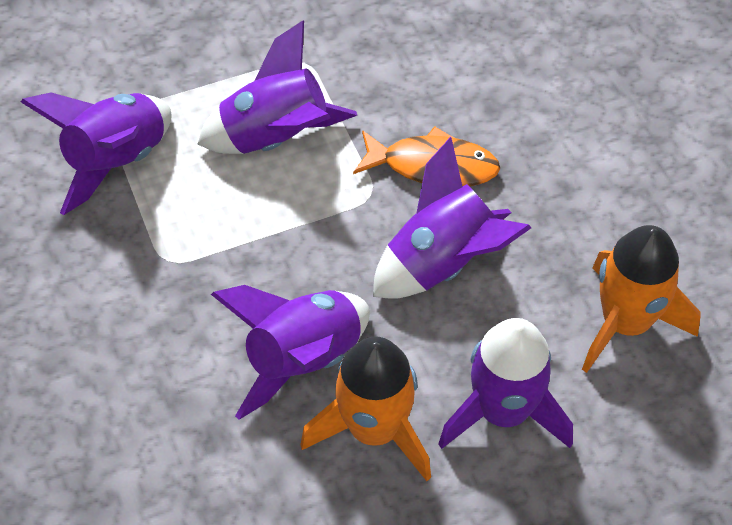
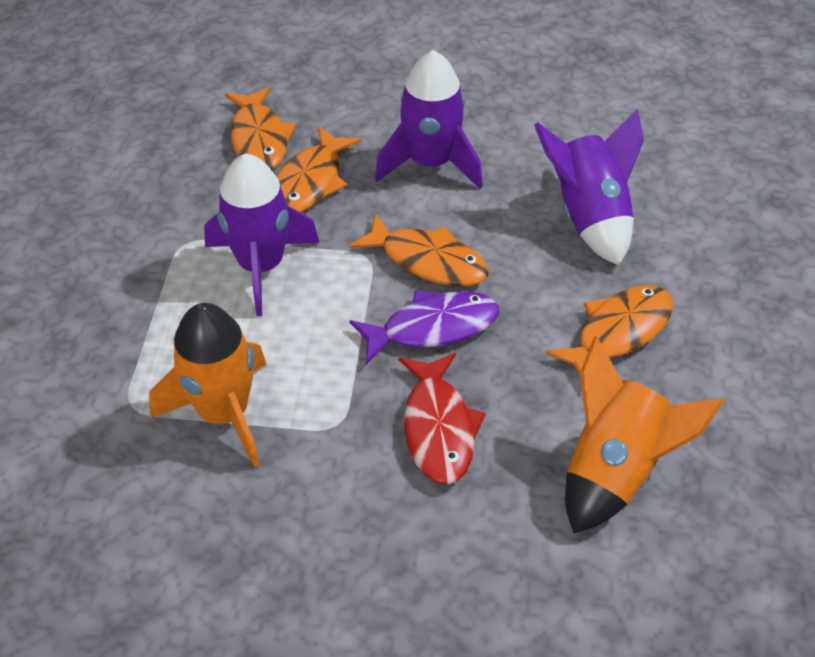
orange fish: 1 -> 4
purple fish: 0 -> 1
purple rocket: 5 -> 3
red fish: 0 -> 1

